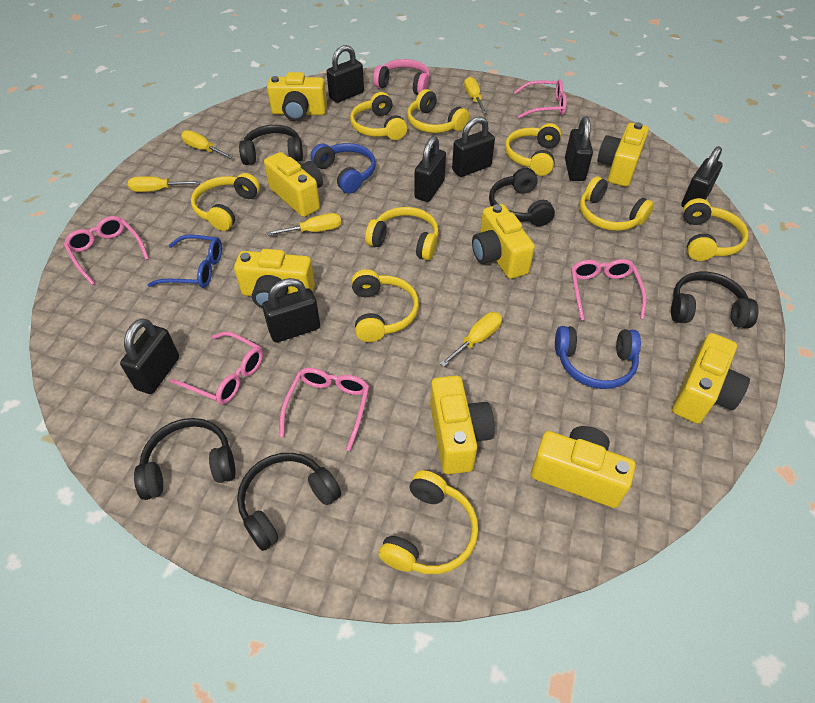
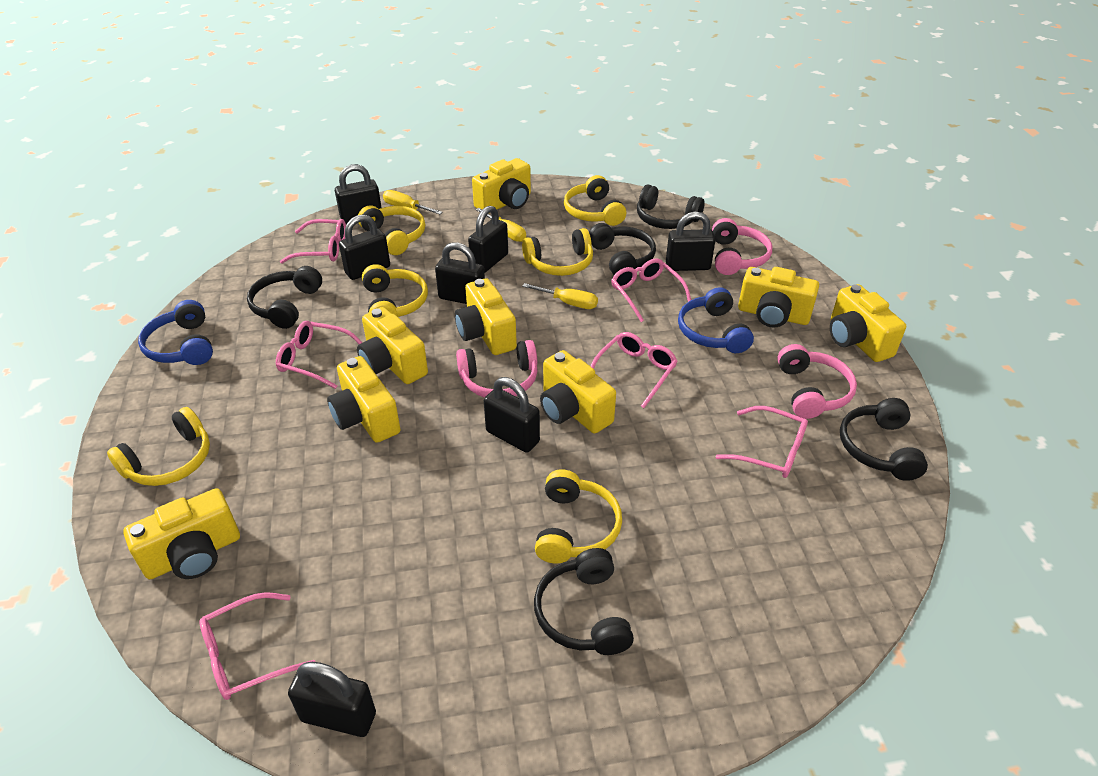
blue glasses: 1 -> 0
pink glasses: 5 -> 6
pink headphones: 1 -> 3
yellow headphones: 9 -> 6
yellow screwdriver: 5 -> 3

